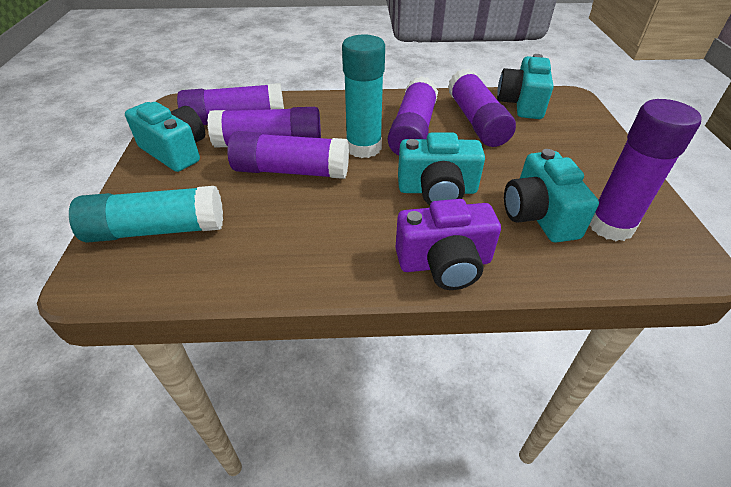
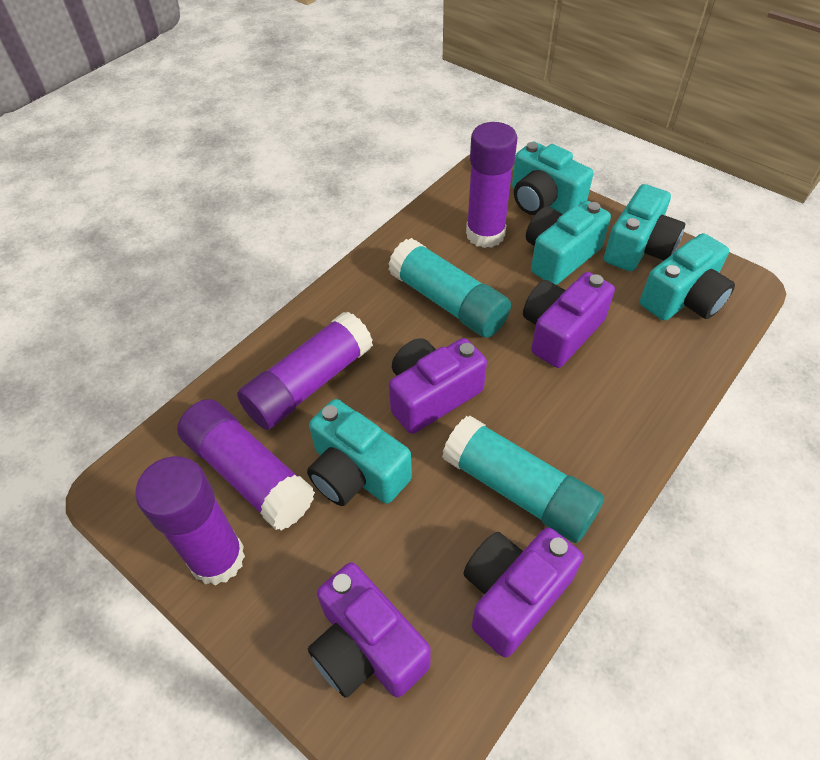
purple camera: 1 -> 4
purple glue stick: 6 -> 4
turquoise camera: 4 -> 5

